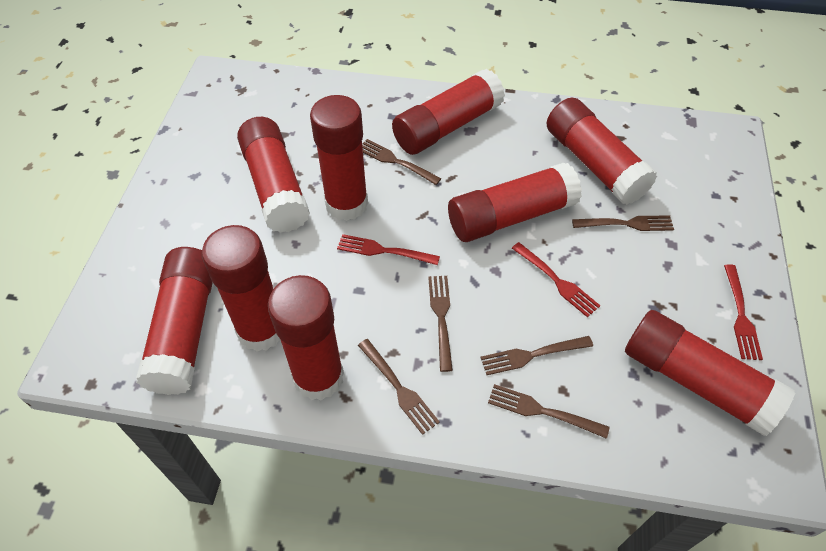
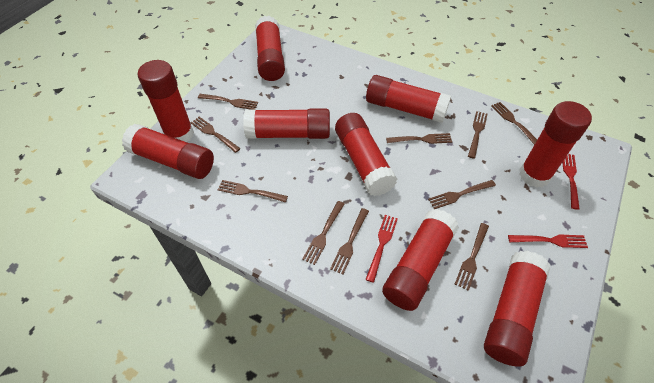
brown fork: 6 -> 10

